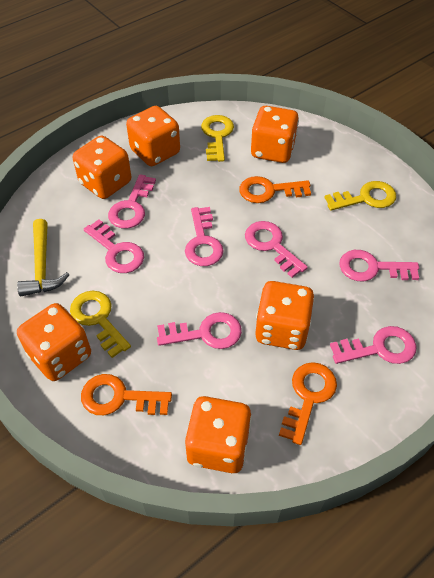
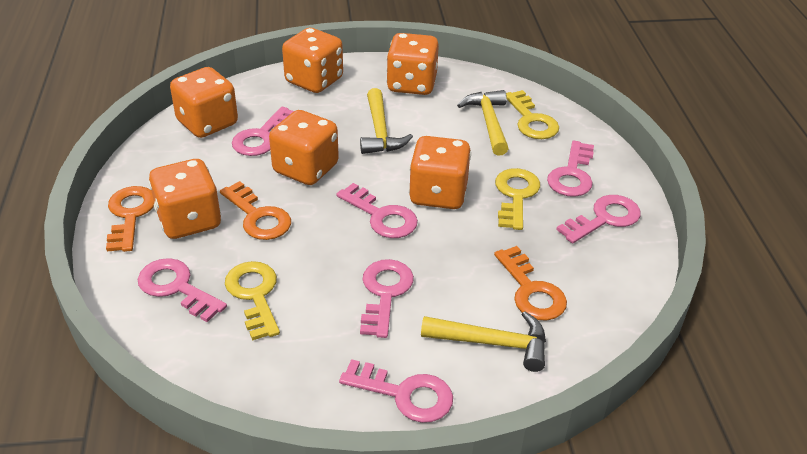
yellow hammer: 1 -> 3

